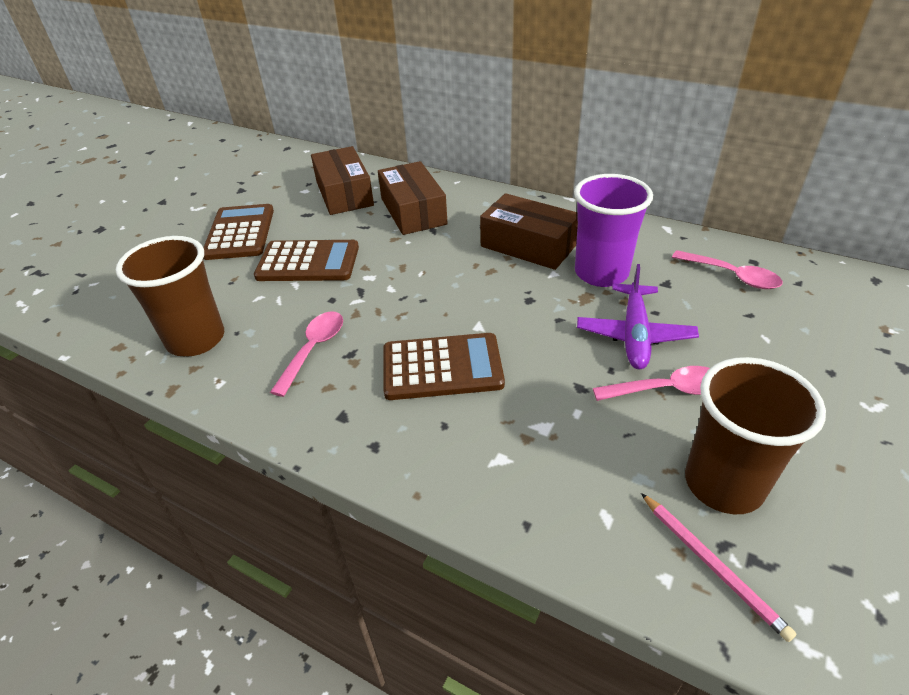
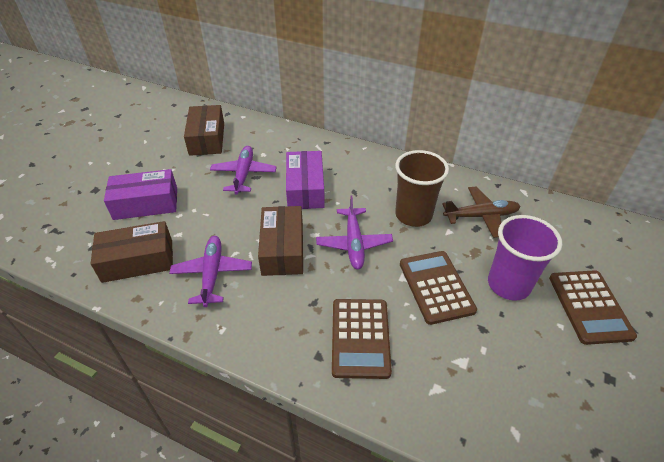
brown cup: 2 -> 1
brown plane: 0 -> 1
pink pencil: 1 -> 0
pink spoon: 3 -> 0
purple box: 0 -> 2
purple plane: 1 -> 3

